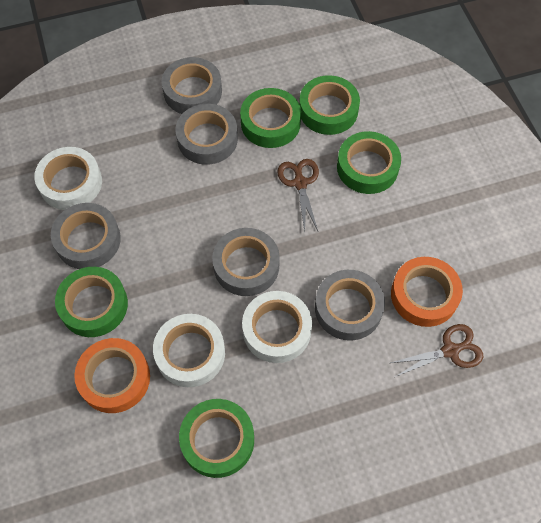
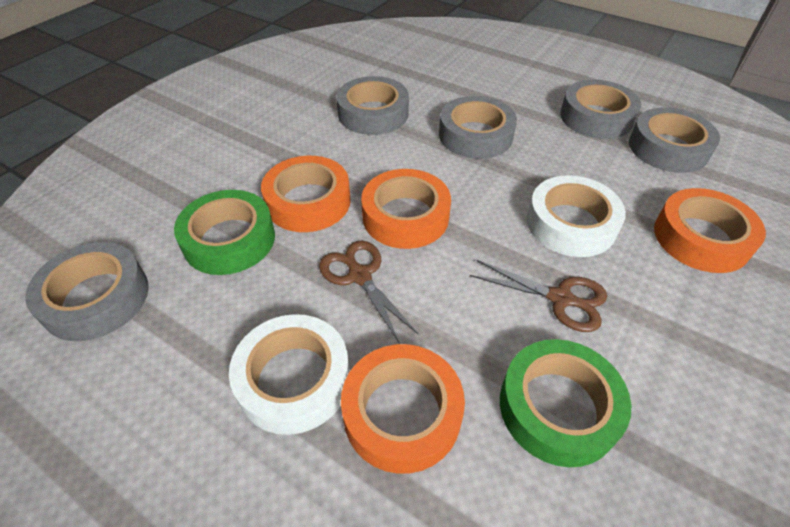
green tape: 5 -> 2
orange tape: 2 -> 4
white tape: 3 -> 2

